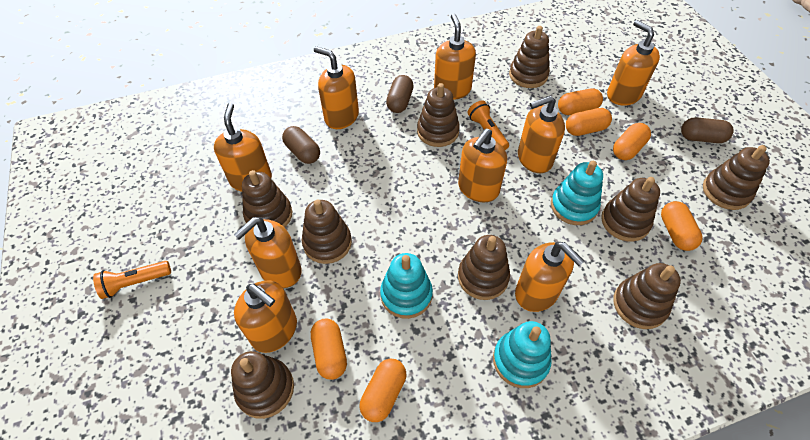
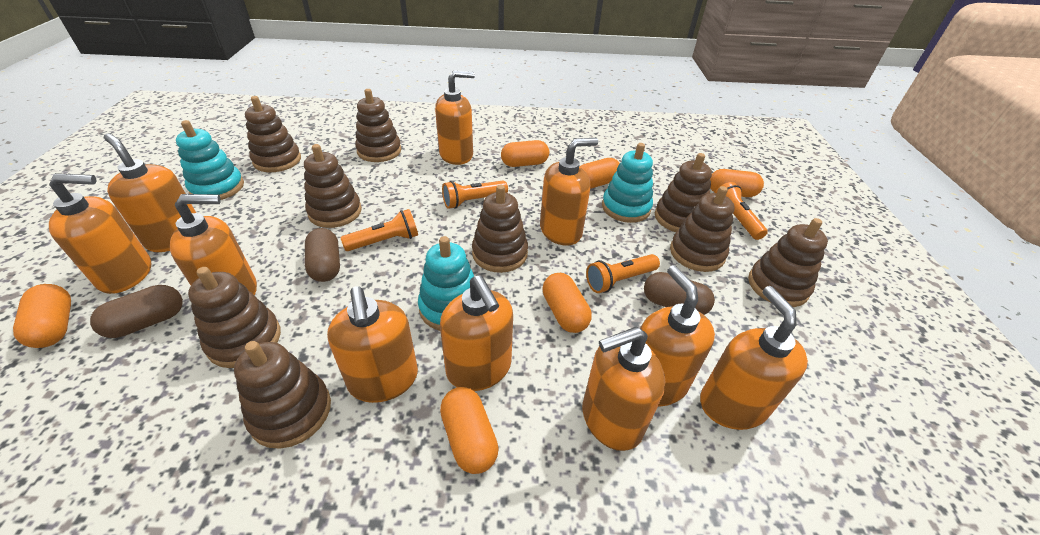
orange flashlight: 2 -> 4
orange soap dispenser: 9 -> 10

